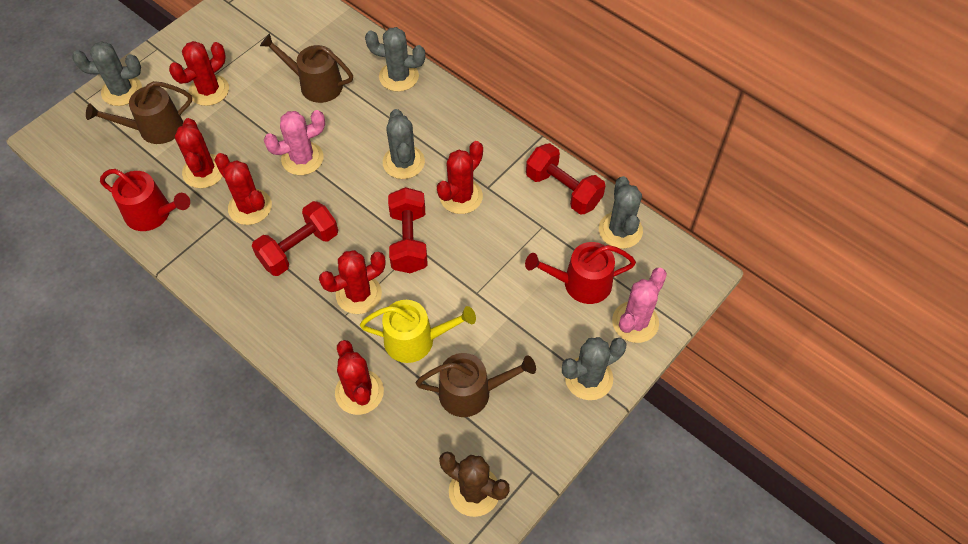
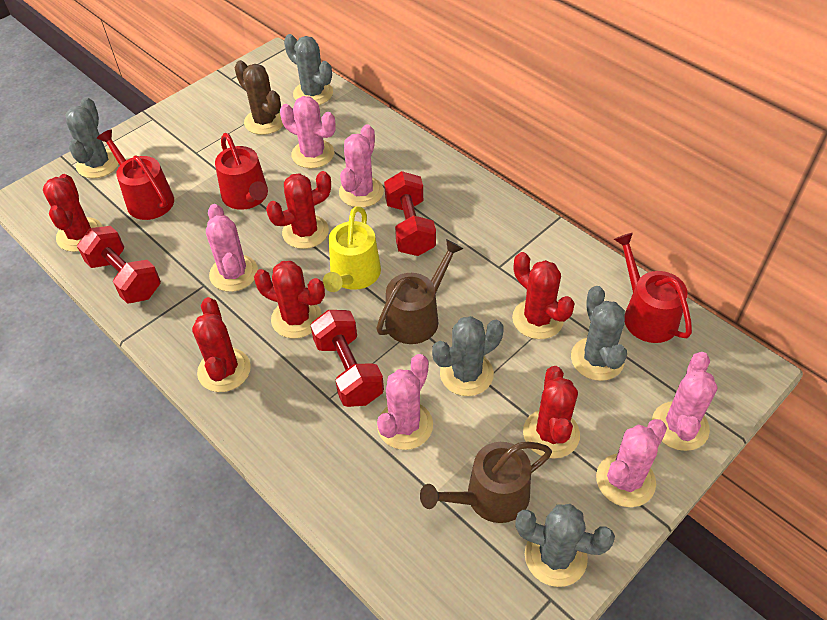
brown watering can: 3 -> 2
pink cactus: 2 -> 6
red watering can: 2 -> 3

